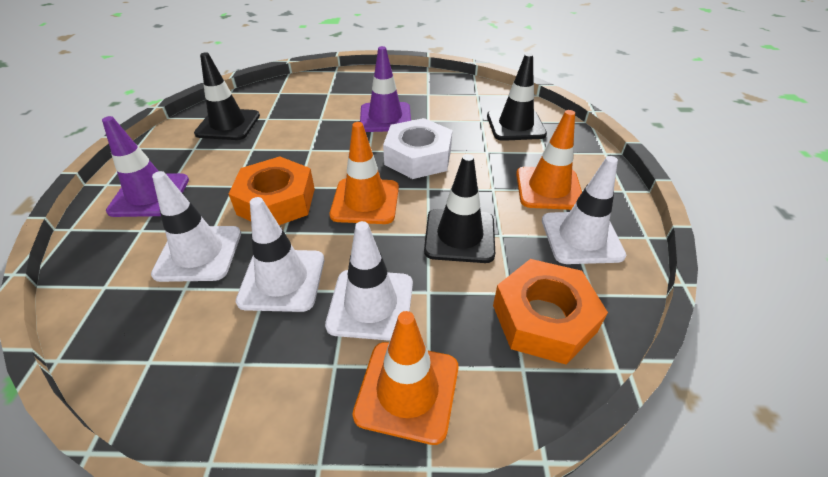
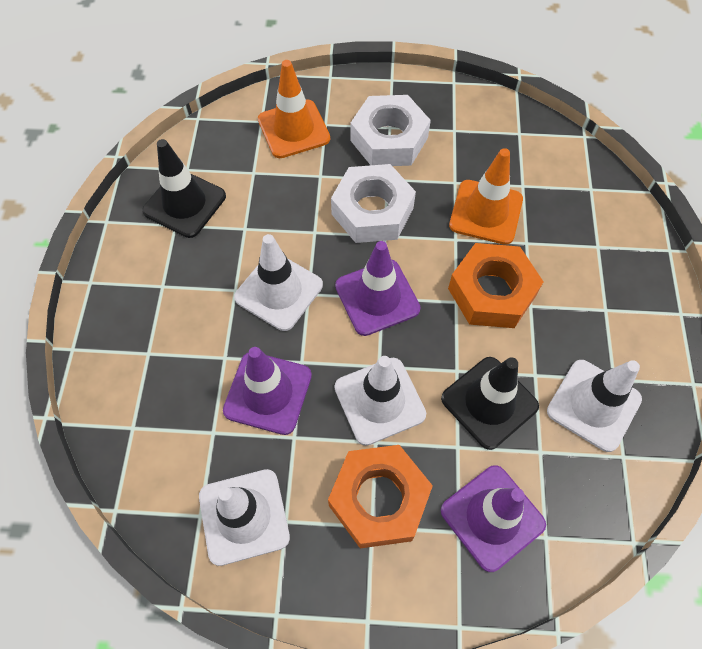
black traffic cone: 3 -> 2
orange traffic cone: 3 -> 2
purple traffic cone: 2 -> 3
white nut: 1 -> 2

